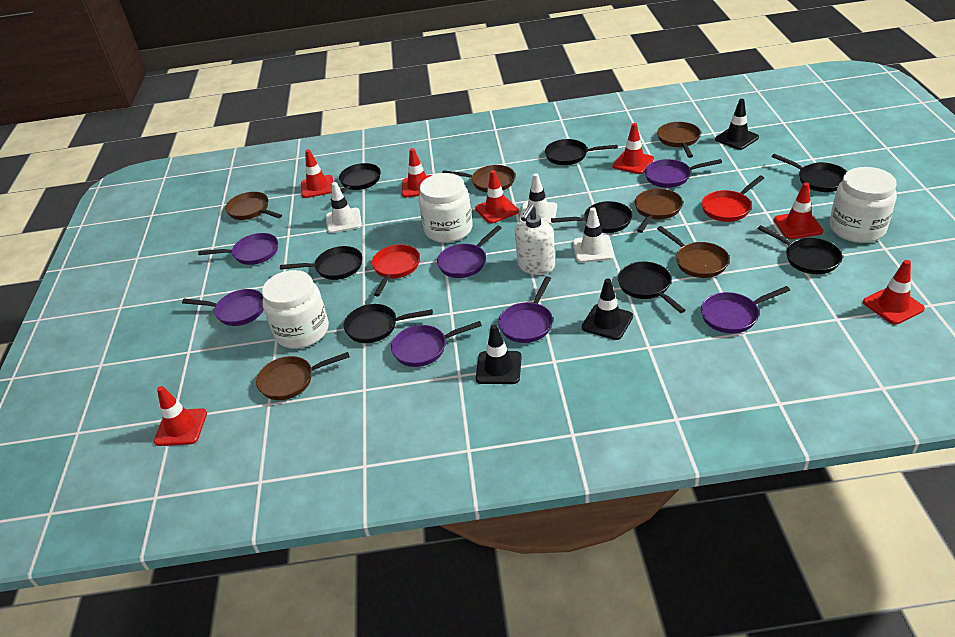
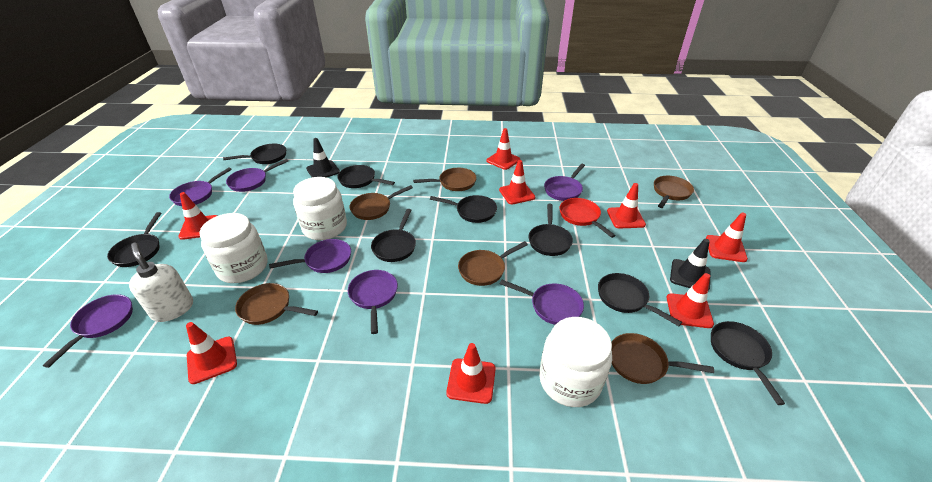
black traffic cone: 3 -> 2
red pan: 2 -> 1
red traffic cone: 7 -> 8
white traffic cone: 3 -> 0

